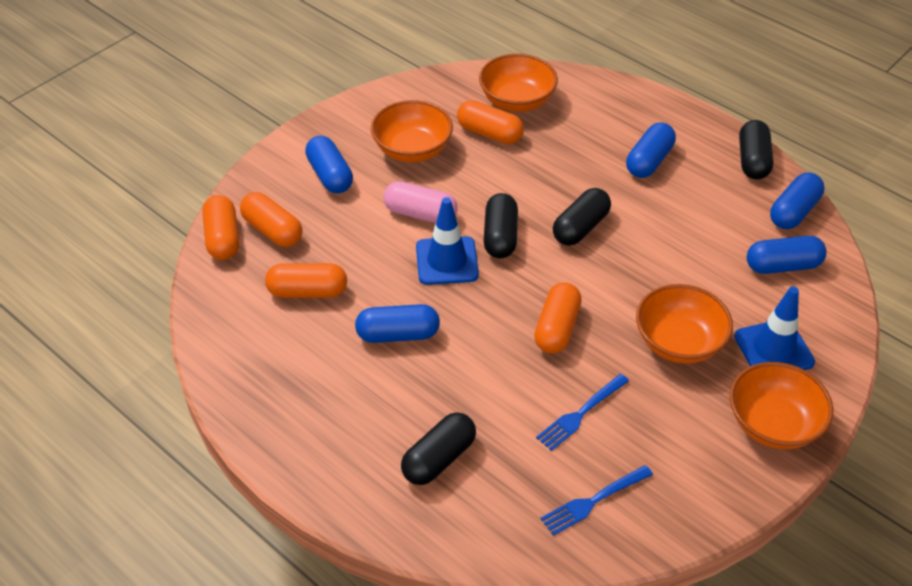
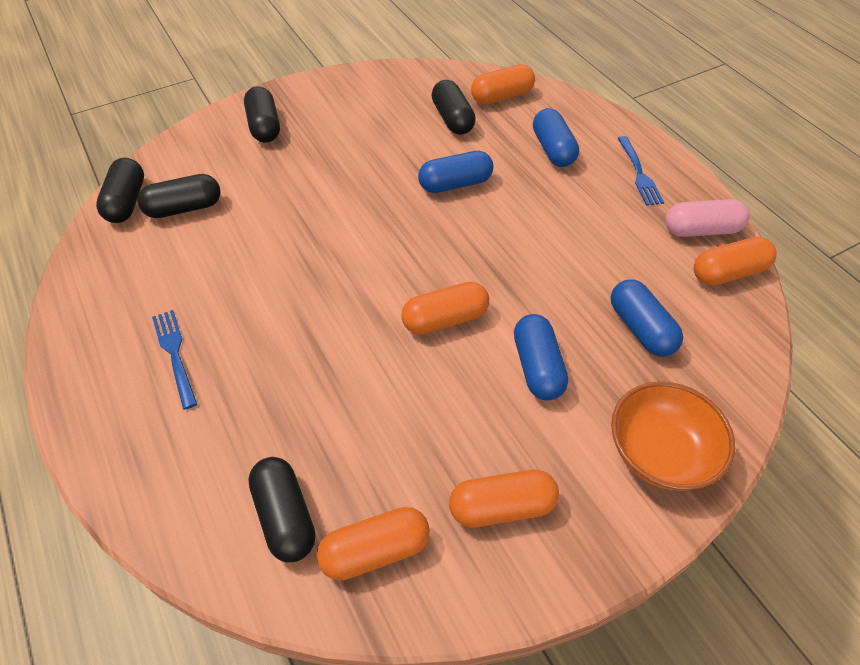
black capsule: 4 -> 5
blue capsule: 5 -> 4
blue traffic cone: 2 -> 0
orange bowl: 4 -> 1

